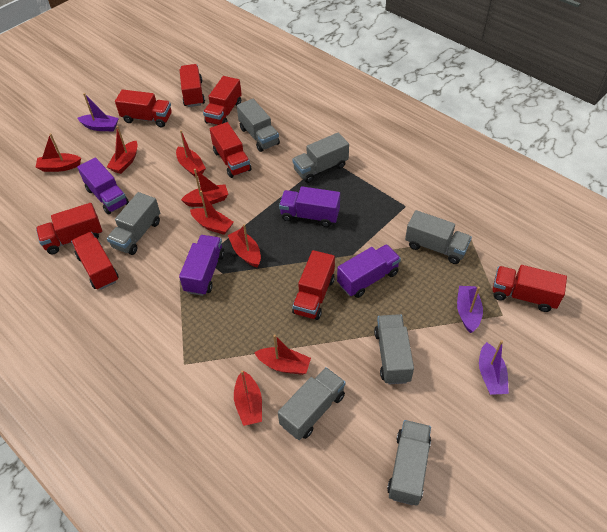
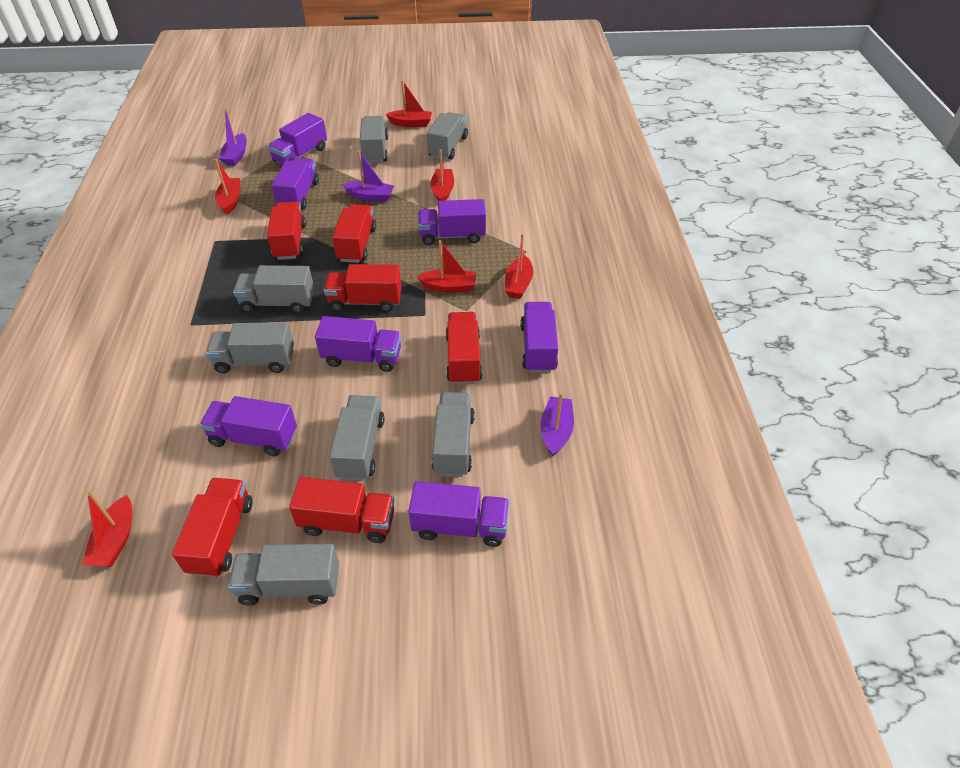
purple truck: 4 -> 7
red boat: 8 -> 6
red truck: 8 -> 6

